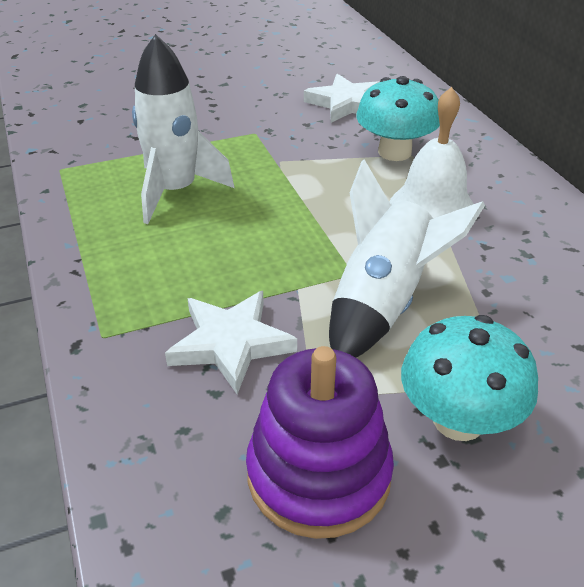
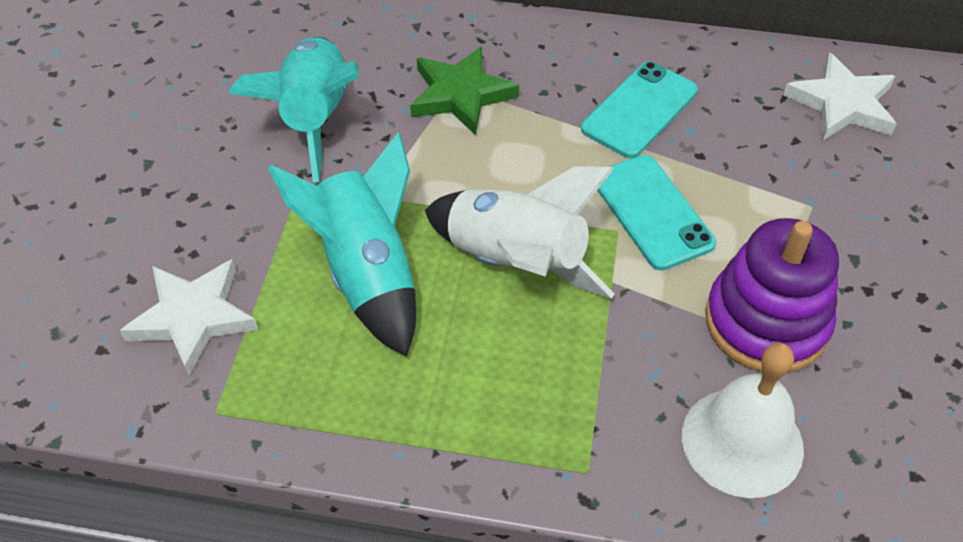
green star: 0 -> 1
turquoise mushroom: 2 -> 0
turquoise phone: 0 -> 2
turquoise rocket: 0 -> 2
white rocket: 2 -> 1

